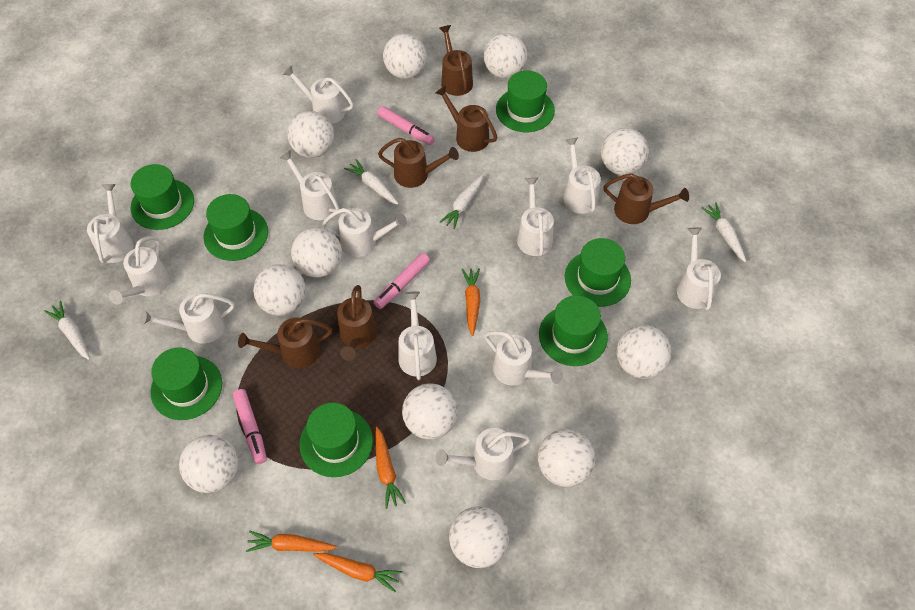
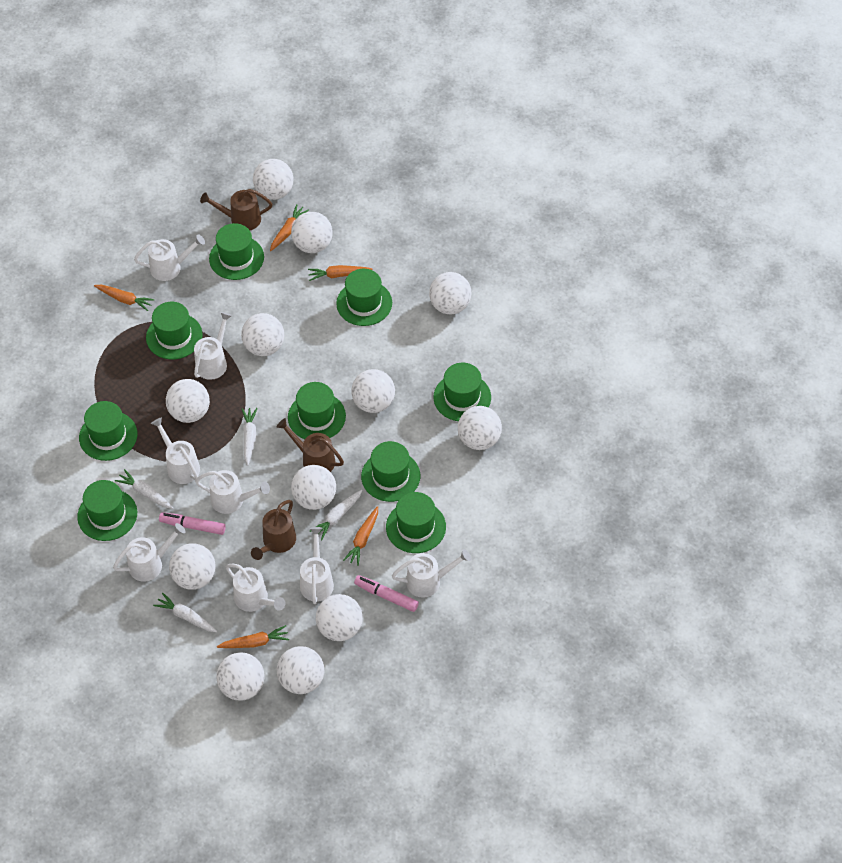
brown watering can: 6 -> 3
green hat: 7 -> 9
orange carrot: 4 -> 5
pink marker: 3 -> 2
white ball: 11 -> 12
white watering can: 12 -> 8

